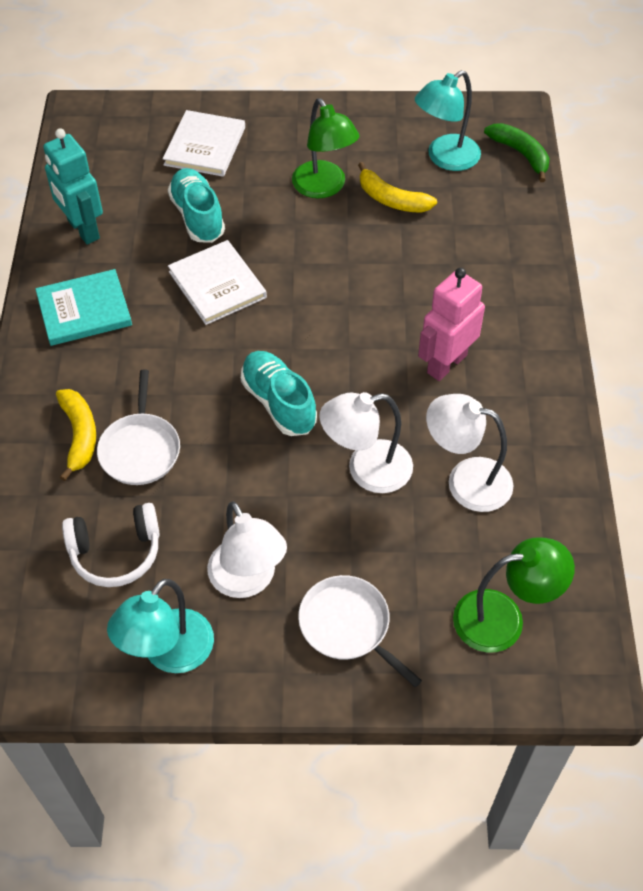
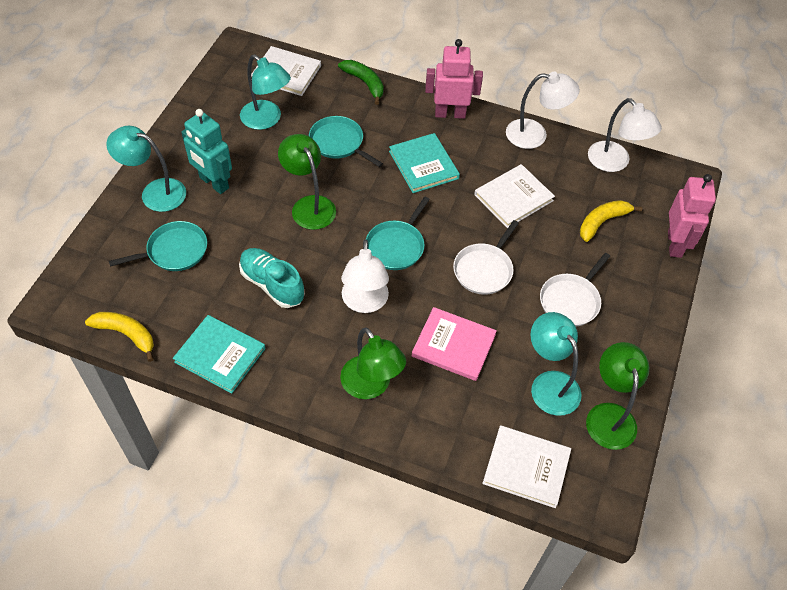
green lamp: 2 -> 3
pink book: 0 -> 1
pink robot: 1 -> 2
turquoise book: 1 -> 2
turquoise lamp: 2 -> 3
turquoise pan: 0 -> 3
turquoise shoe: 2 -> 1
white book: 2 -> 3
white headphones: 1 -> 0

